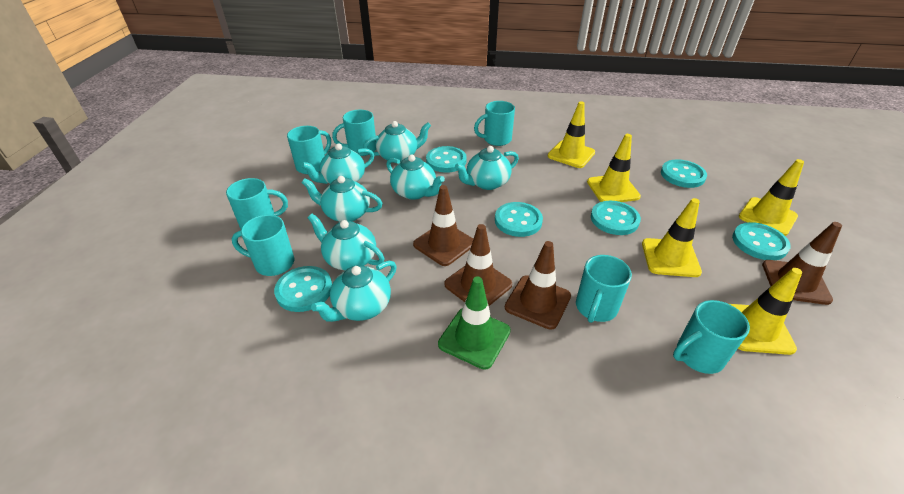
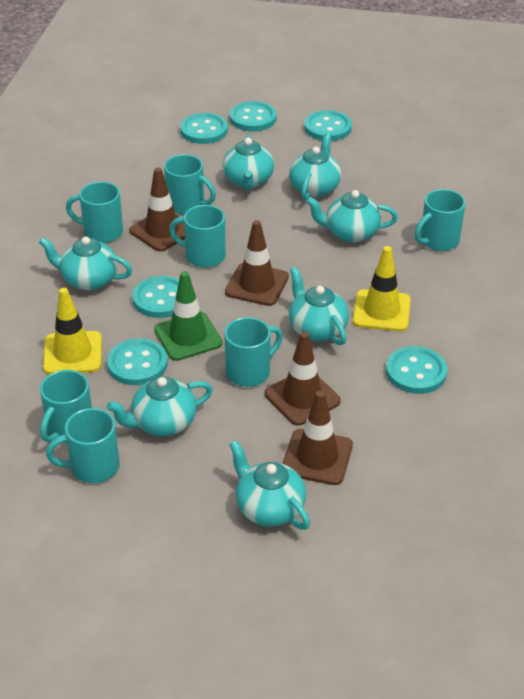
yellow traffic cone: 5 -> 2

